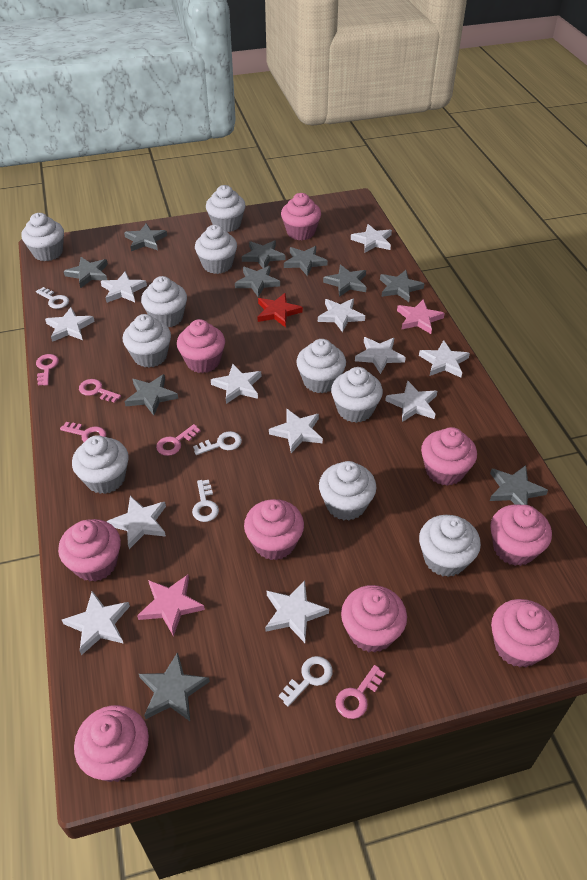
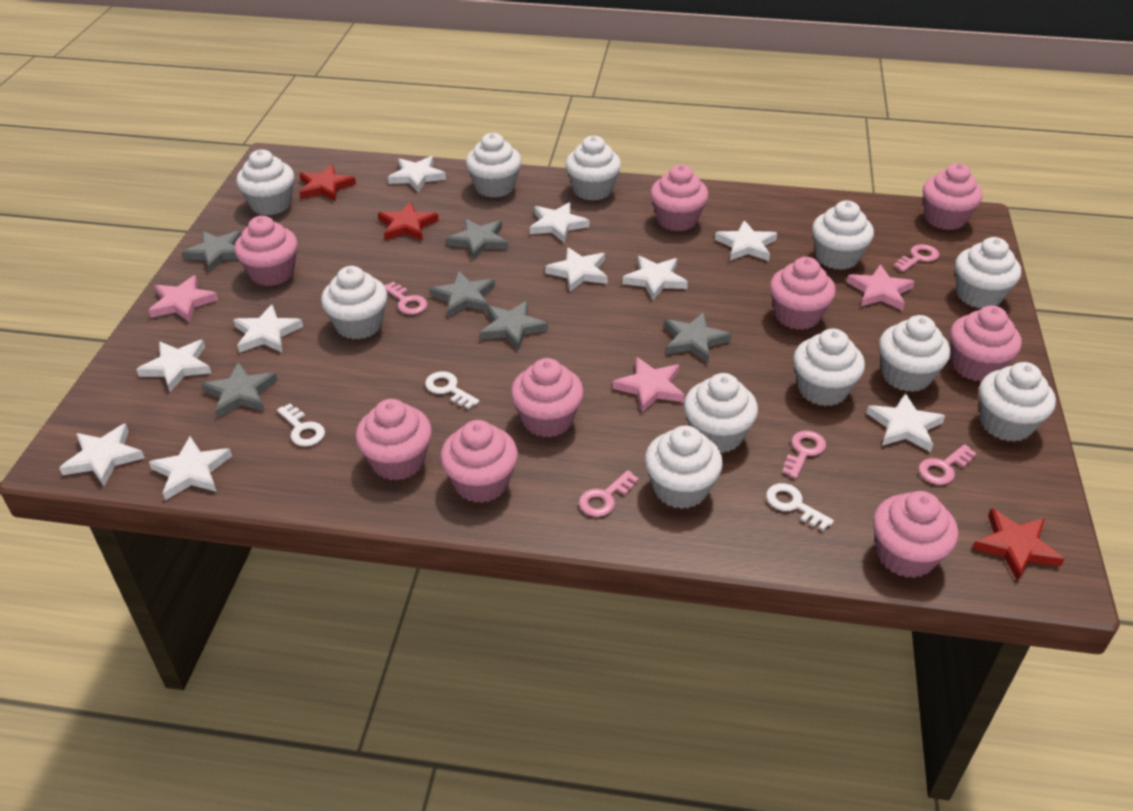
grey star: 10 -> 6
pink star: 2 -> 3
red star: 1 -> 3
white cupcake: 10 -> 11
white key: 4 -> 3
white star: 12 -> 10

